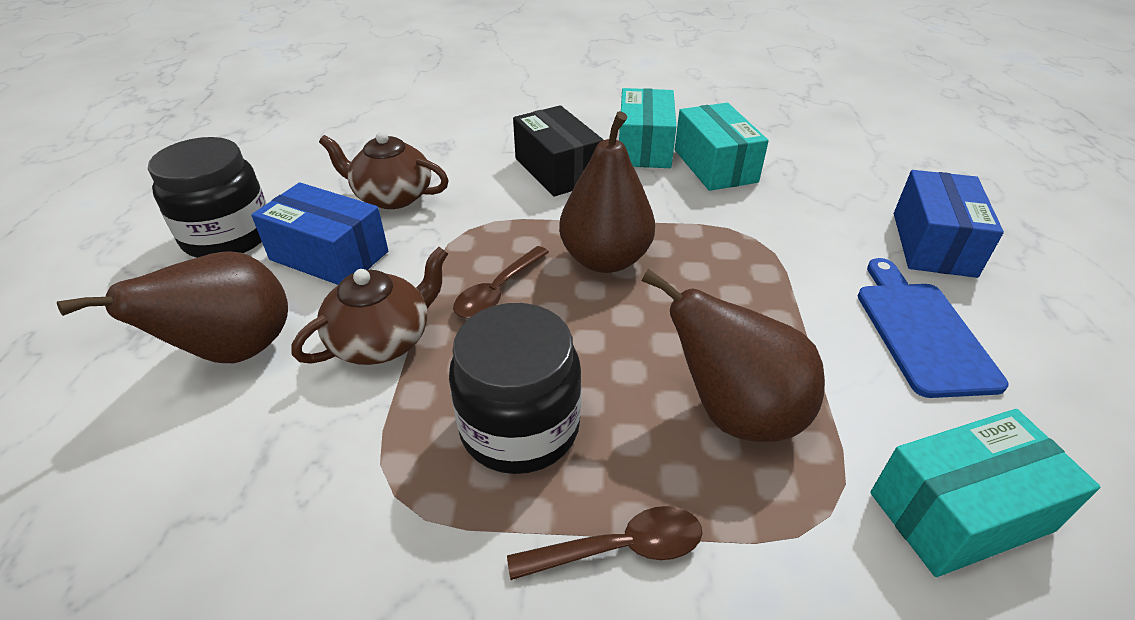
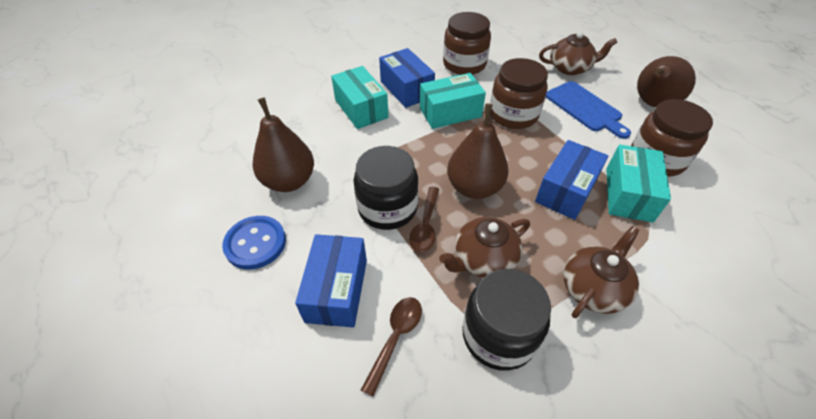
black box: 1 -> 0
blue box: 2 -> 3
blue button: 0 -> 1
brown jar: 0 -> 3
brown teapot: 2 -> 3

